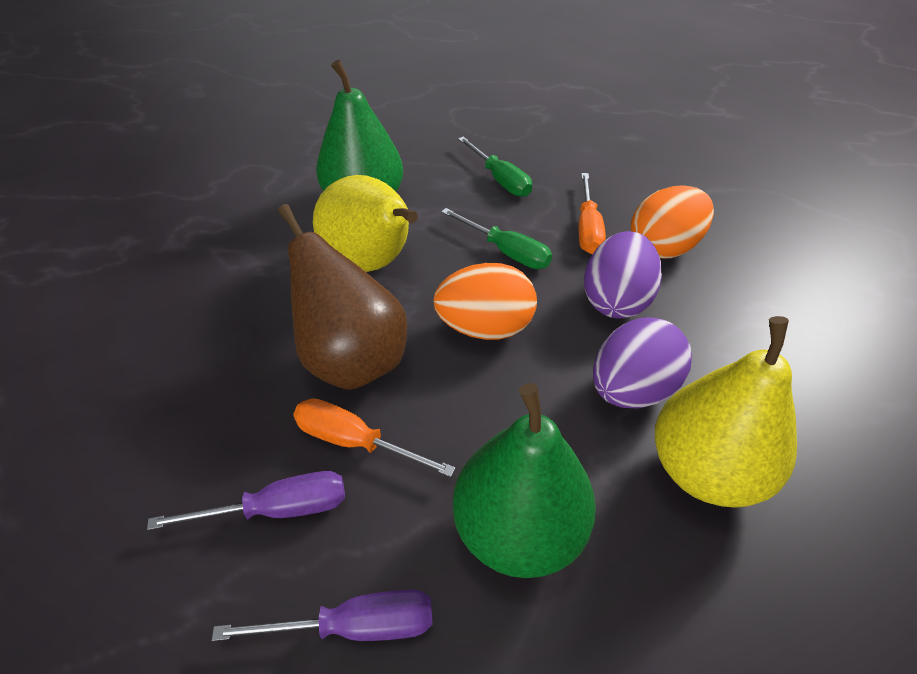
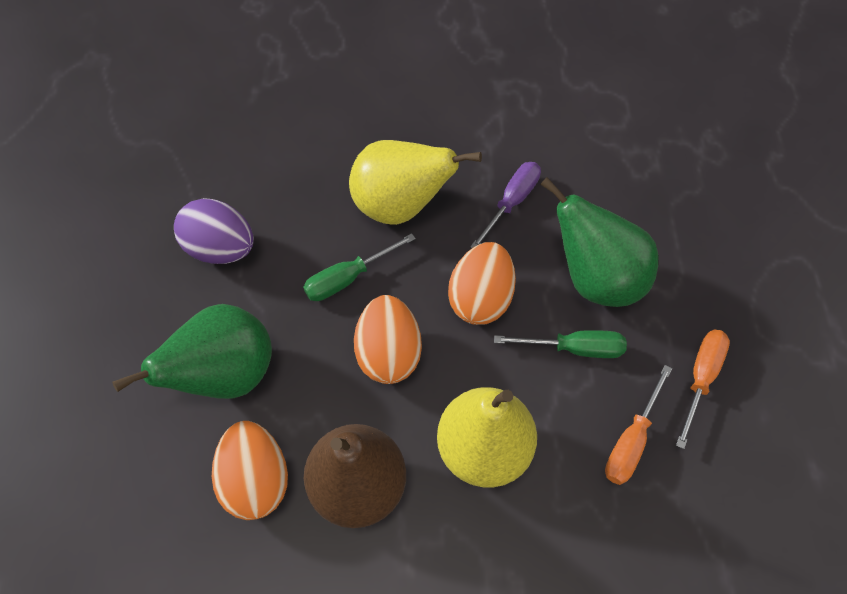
orange egg: 2 -> 3
purple egg: 2 -> 1
purple screwdriver: 2 -> 1

